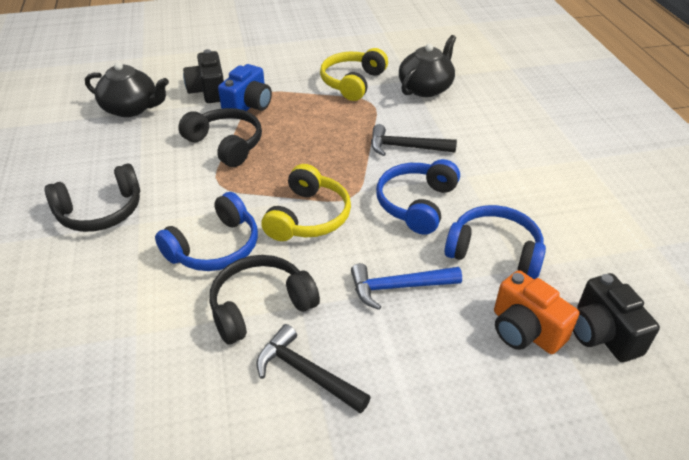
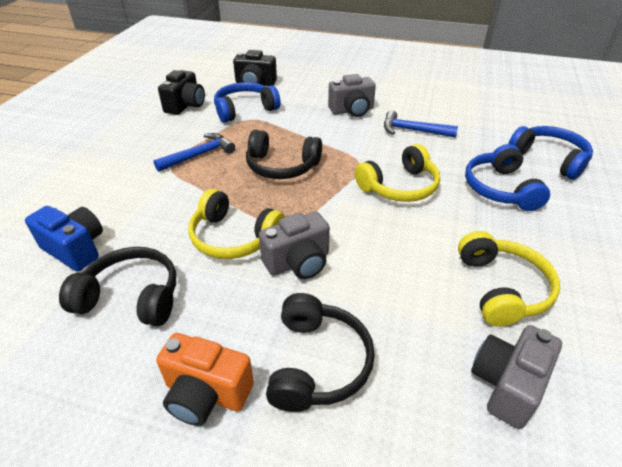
black hammer: 2 -> 0
black teapot: 2 -> 0
blue hammer: 1 -> 2
grey camera: 0 -> 3
yellow headphones: 2 -> 3

